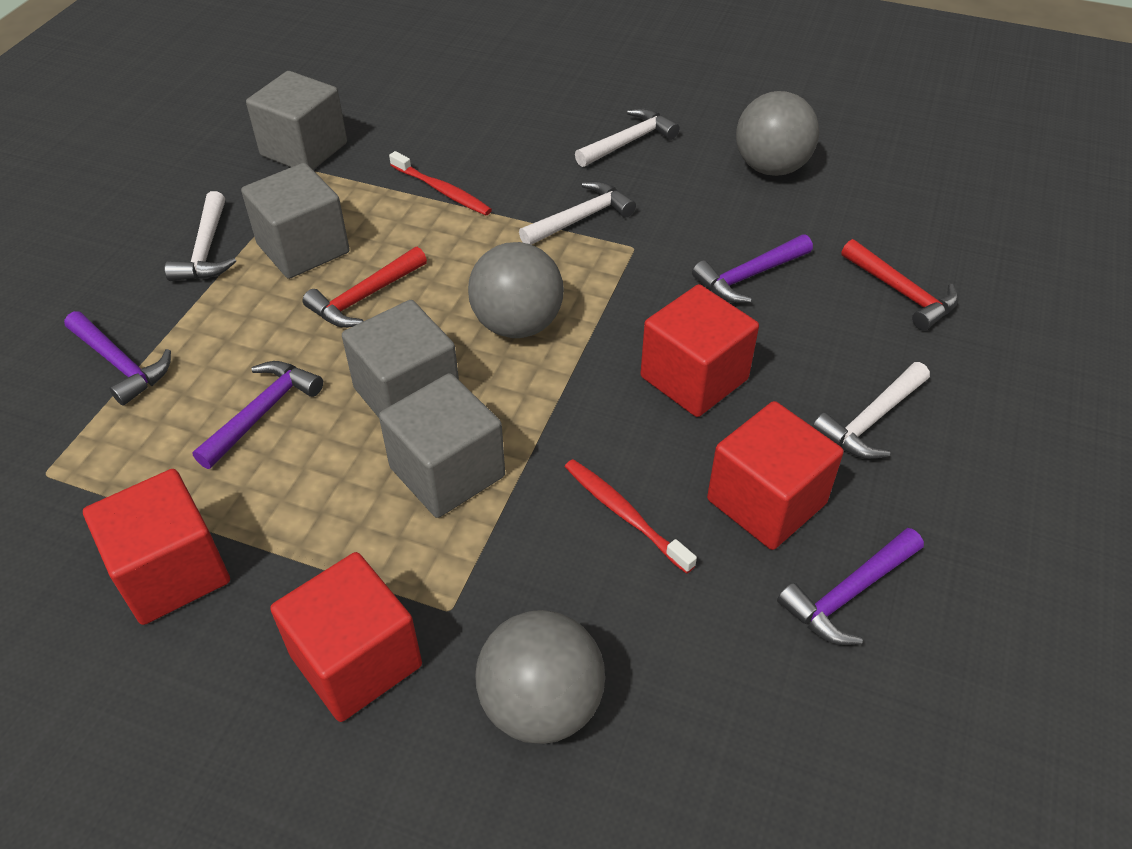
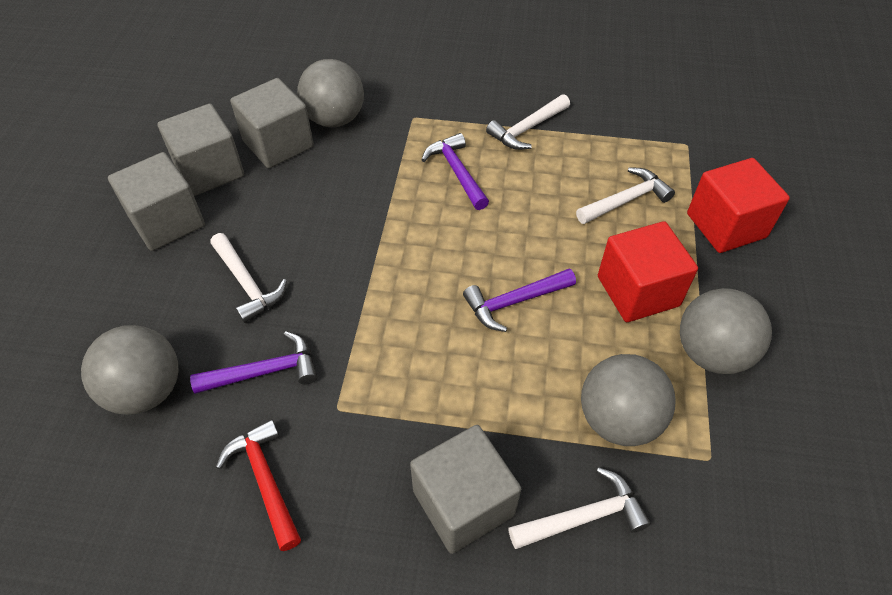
grey ball: 3 -> 4
purple hammer: 4 -> 3
red cube: 4 -> 2
red hammer: 2 -> 1
red toothbrush: 2 -> 0

